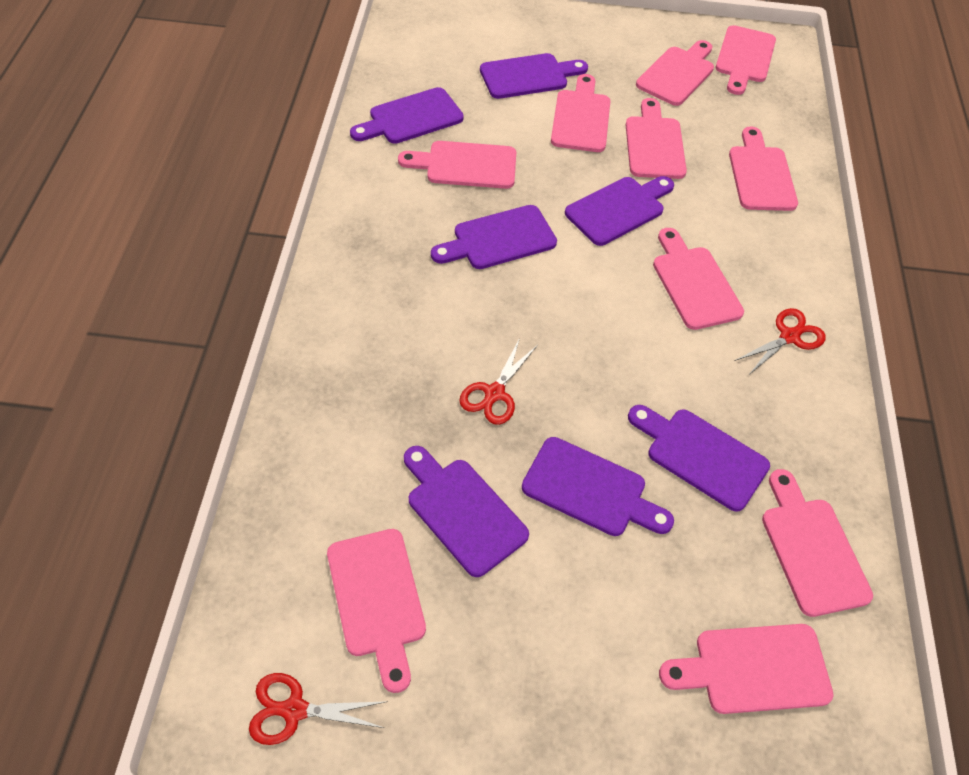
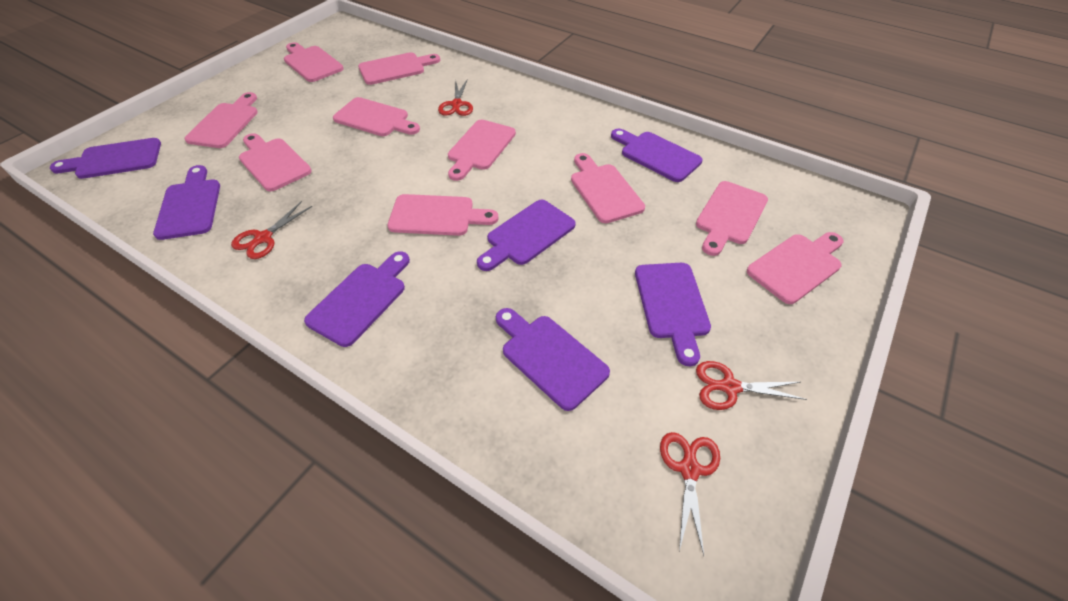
red scissors: 3 -> 4

